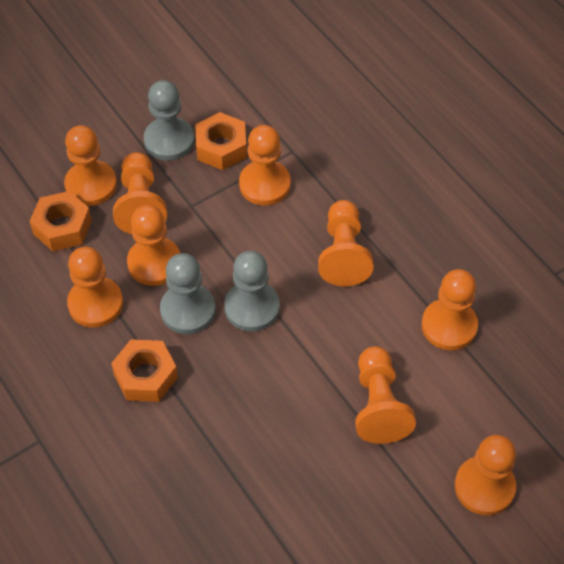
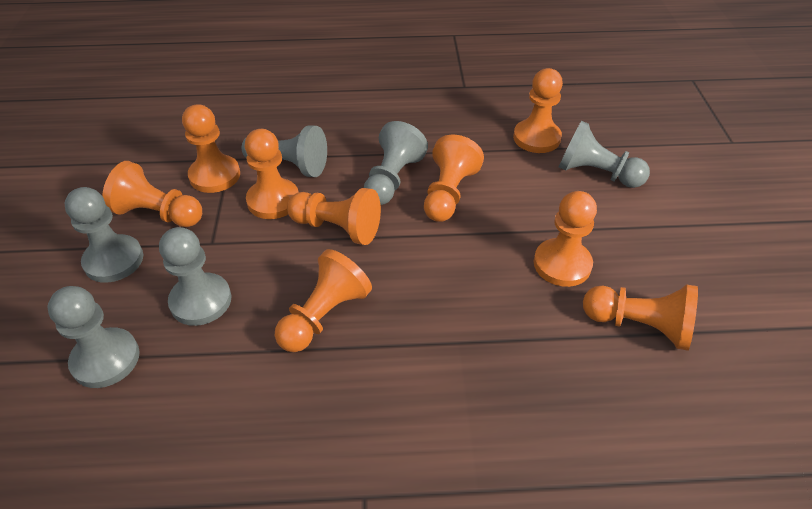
grey pawn: 3 -> 6
orange nut: 3 -> 0

